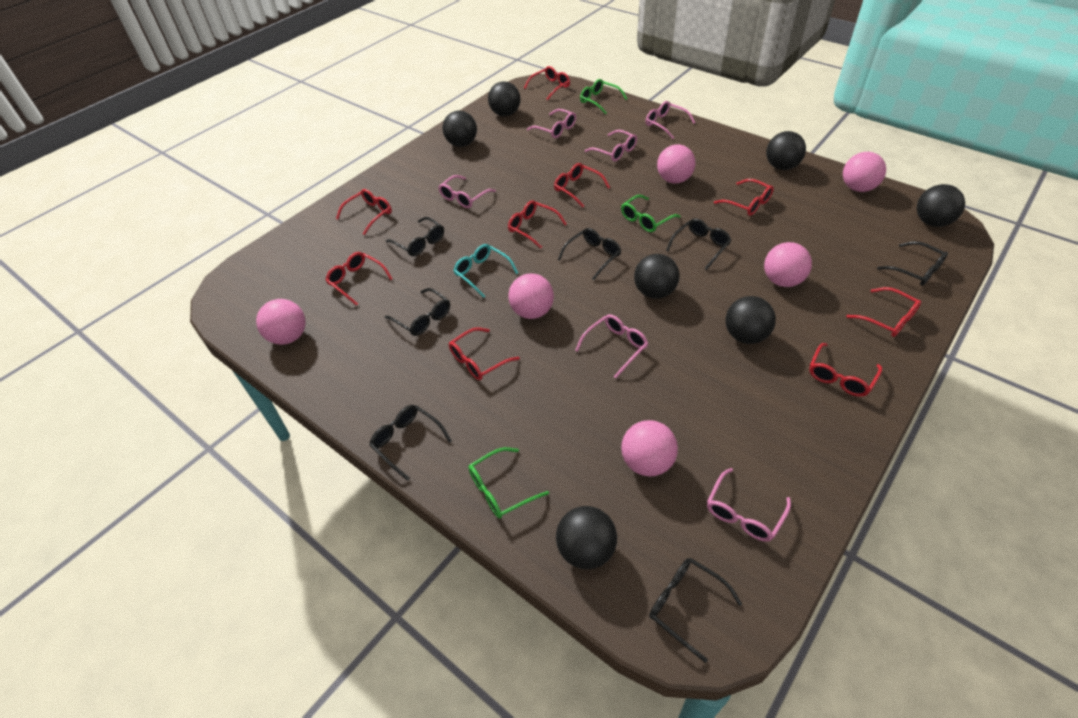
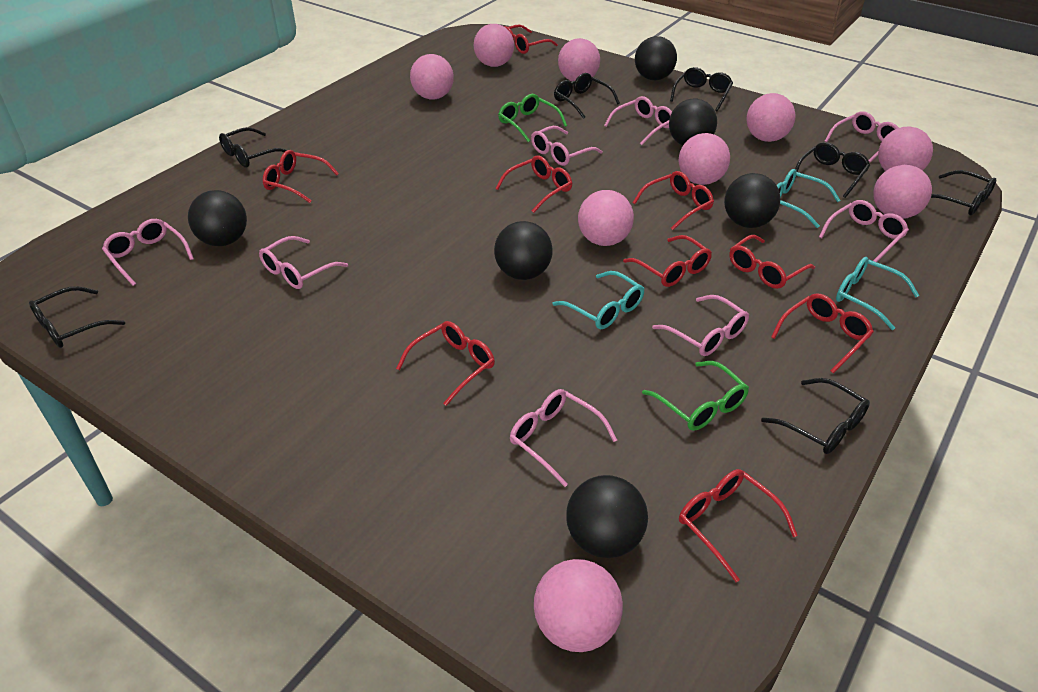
black ball: 7 -> 6
green glasses: 3 -> 2
pink ball: 6 -> 9
pink glasses: 6 -> 8
turquoise glasses: 1 -> 3

